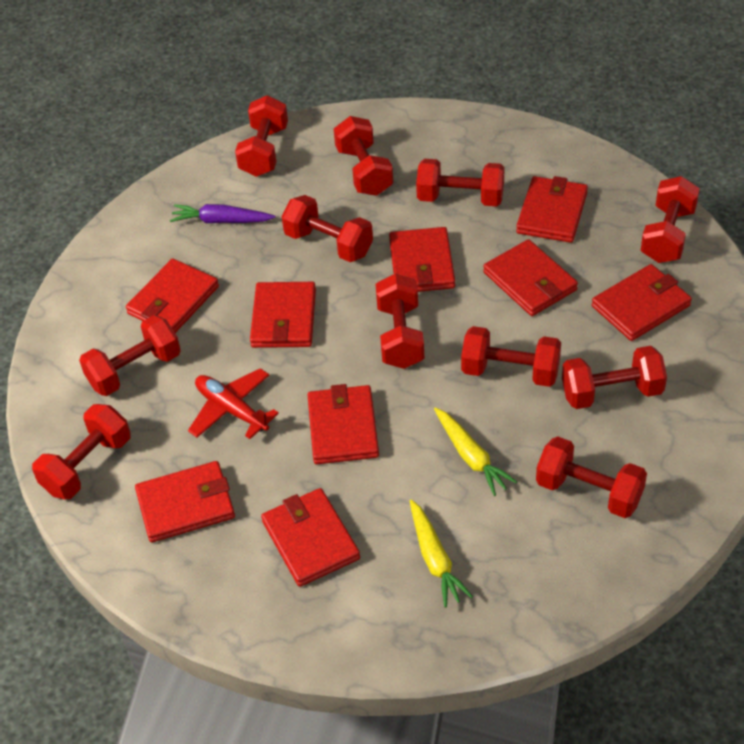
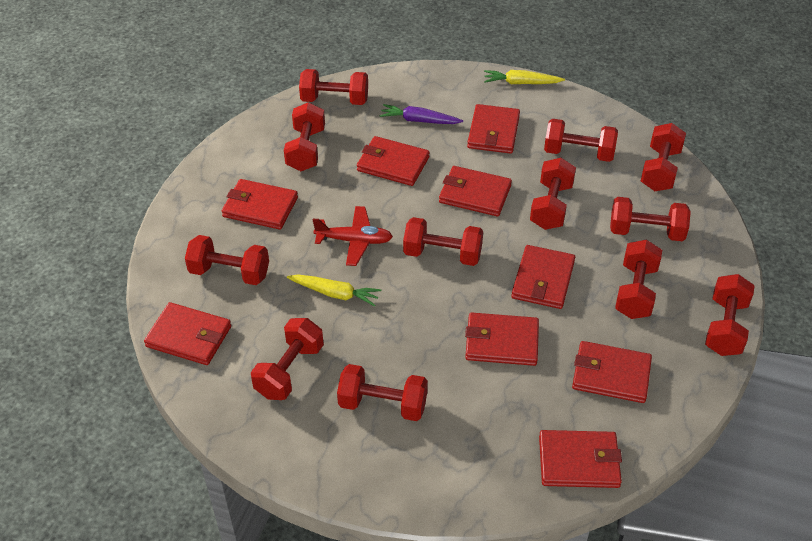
red dumbbell: 11 -> 12

